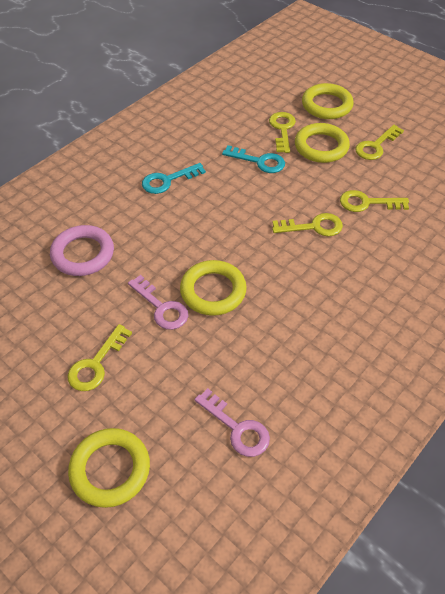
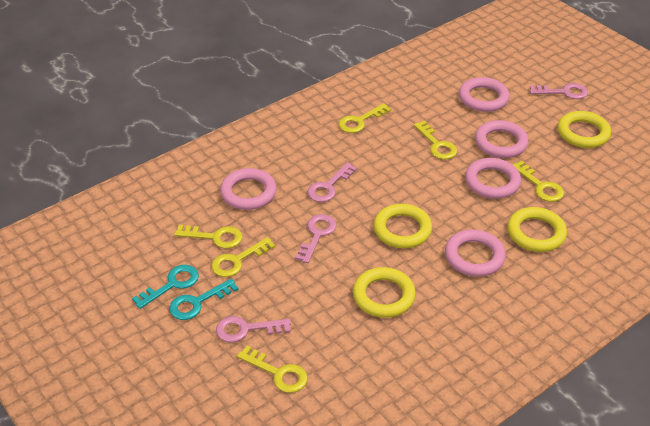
pink key: 2 -> 4
pink ring: 1 -> 5
yellow key: 5 -> 6

